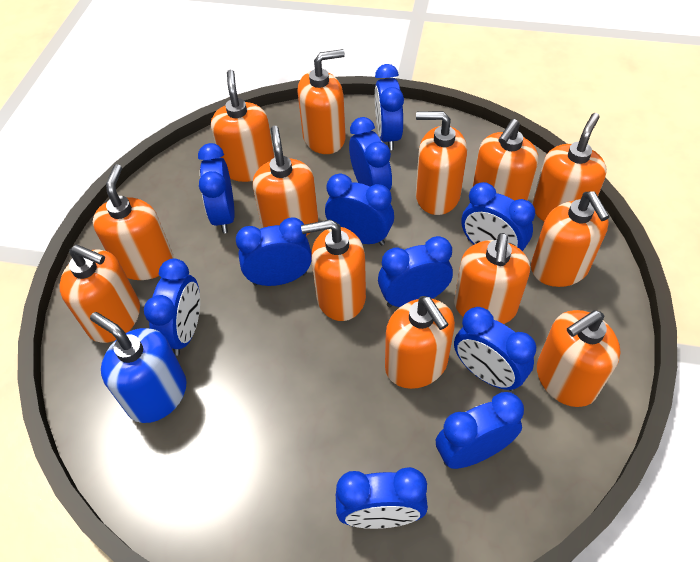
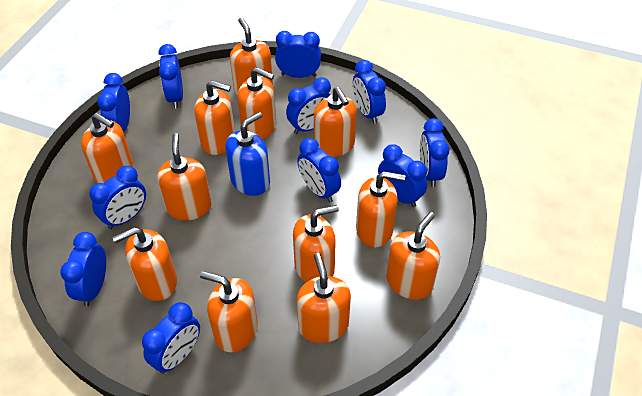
orange soap dispenser: 13 -> 12

